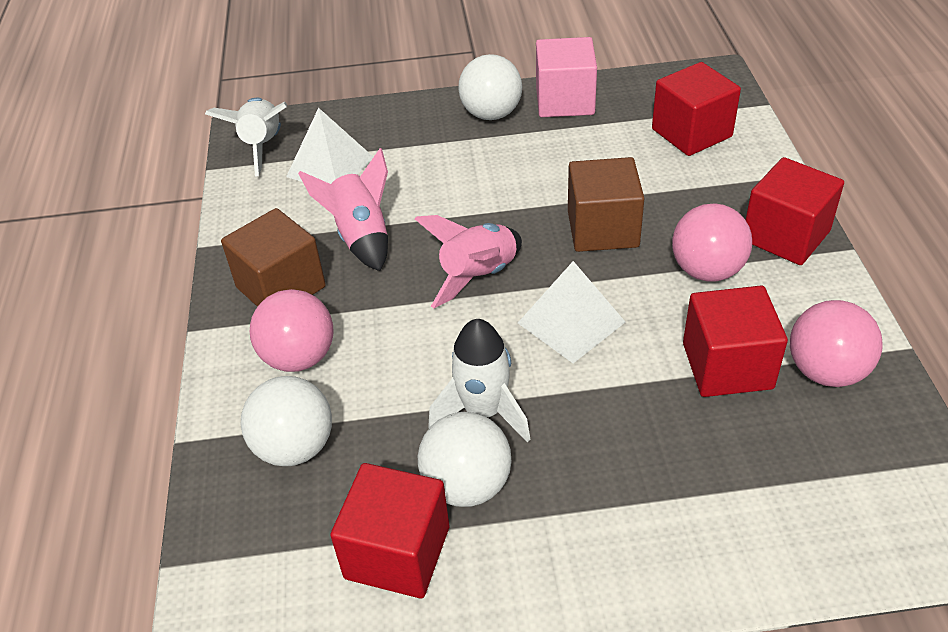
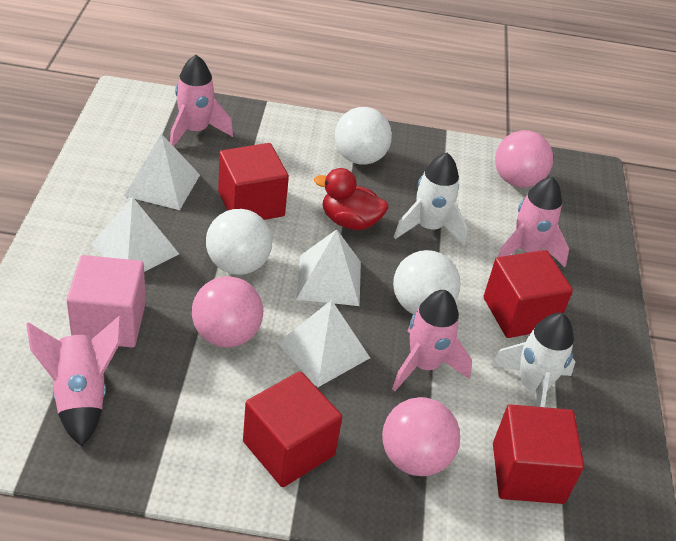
brown cube: 2 -> 0
pink rocket: 2 -> 4
red duck: 0 -> 1
white pyramid: 2 -> 4

